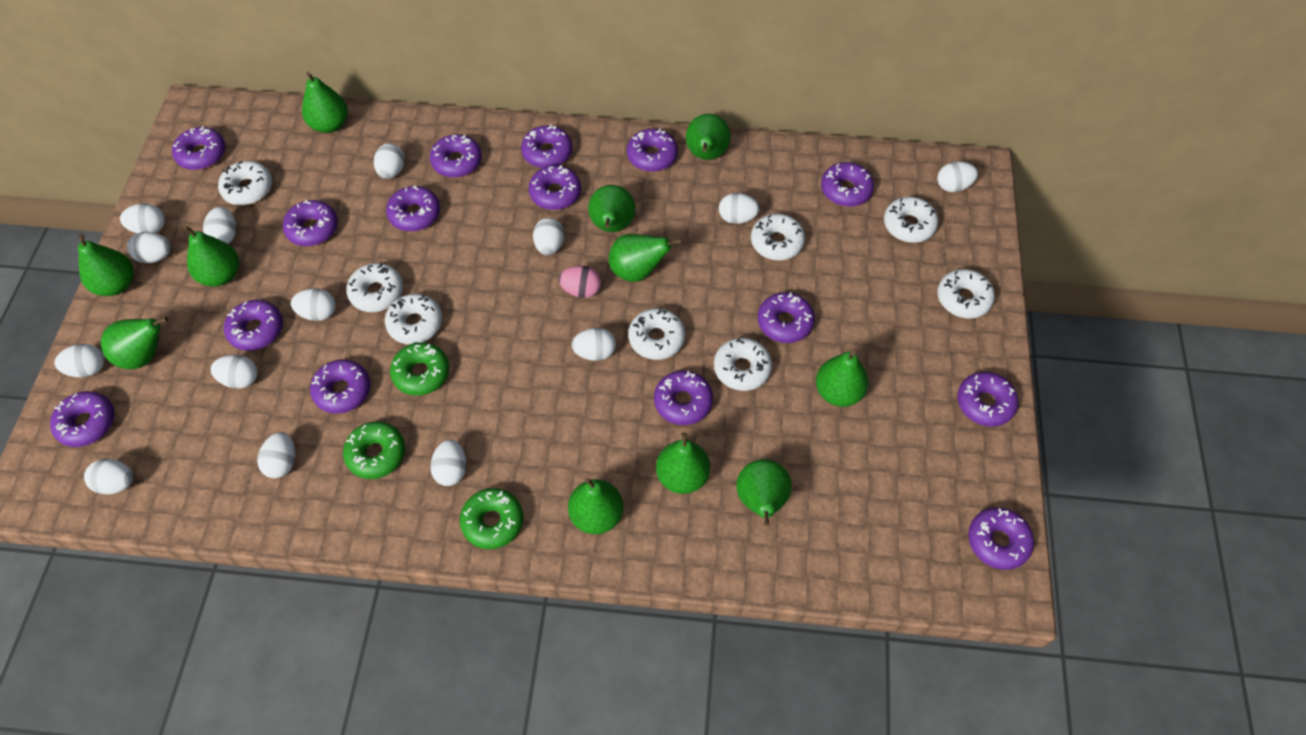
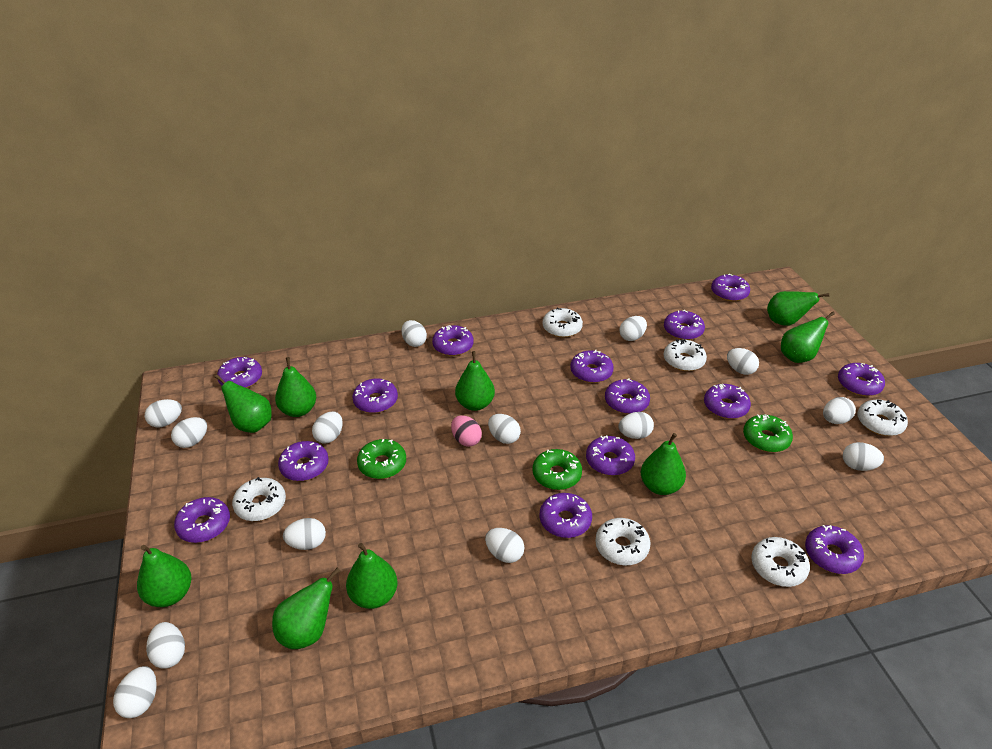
green pear: 11 -> 9
purple donut: 15 -> 14
white donut: 8 -> 6

